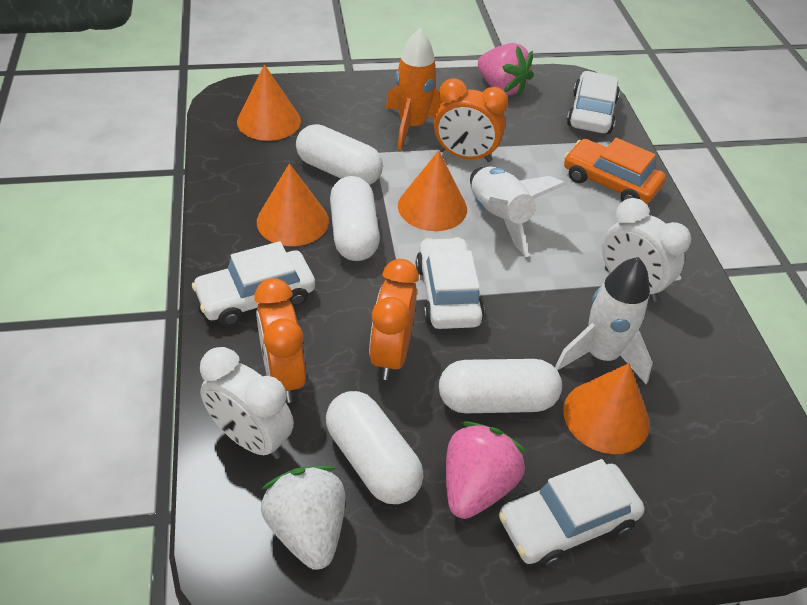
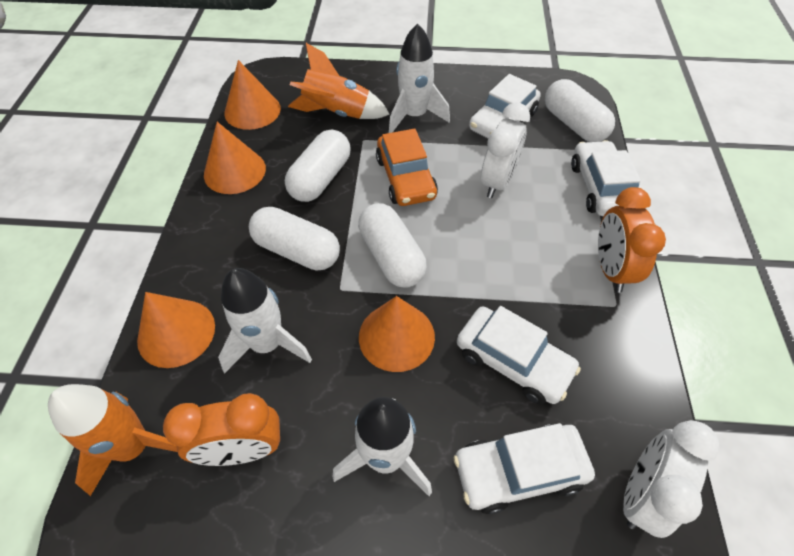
orange clock: 3 -> 2
orange rocket: 1 -> 2
pink strawberry: 2 -> 0
white rocket: 2 -> 3
white strawberry: 1 -> 0

